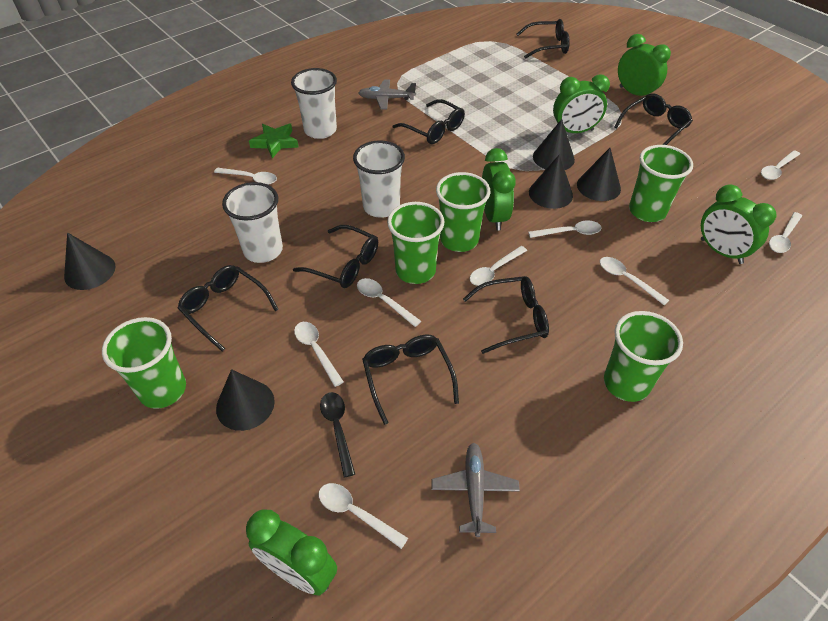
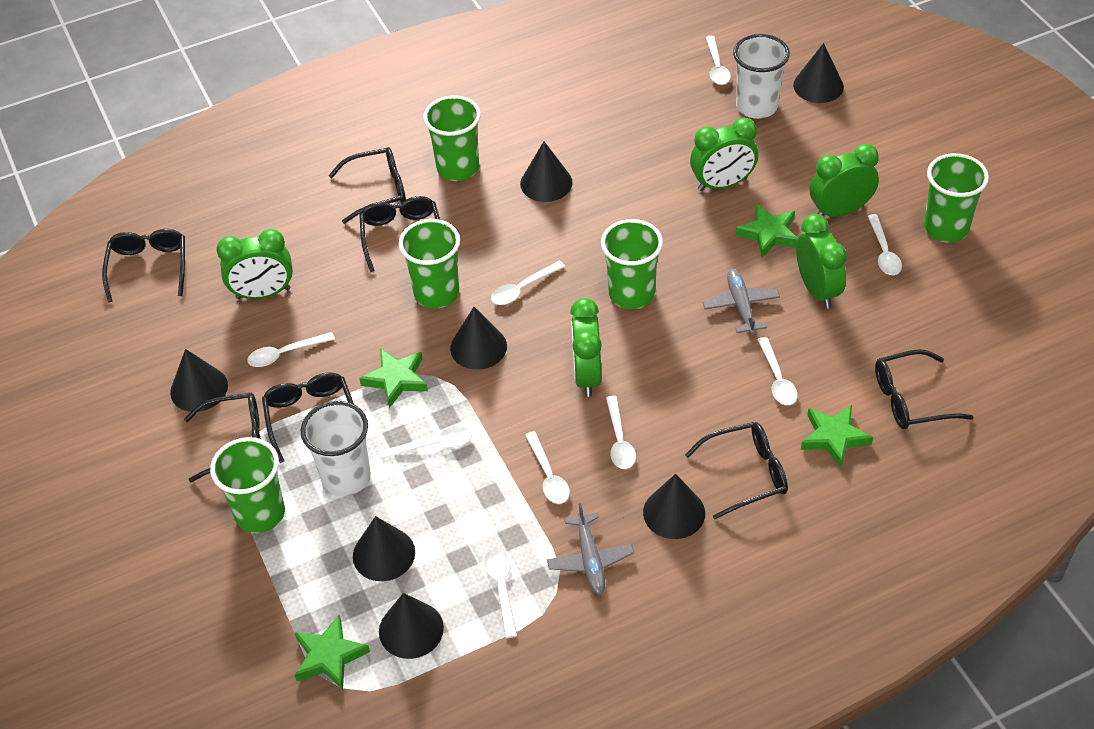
black cone: 5 -> 7
black spoon: 1 -> 0
green star: 1 -> 4
white cup: 3 -> 2

